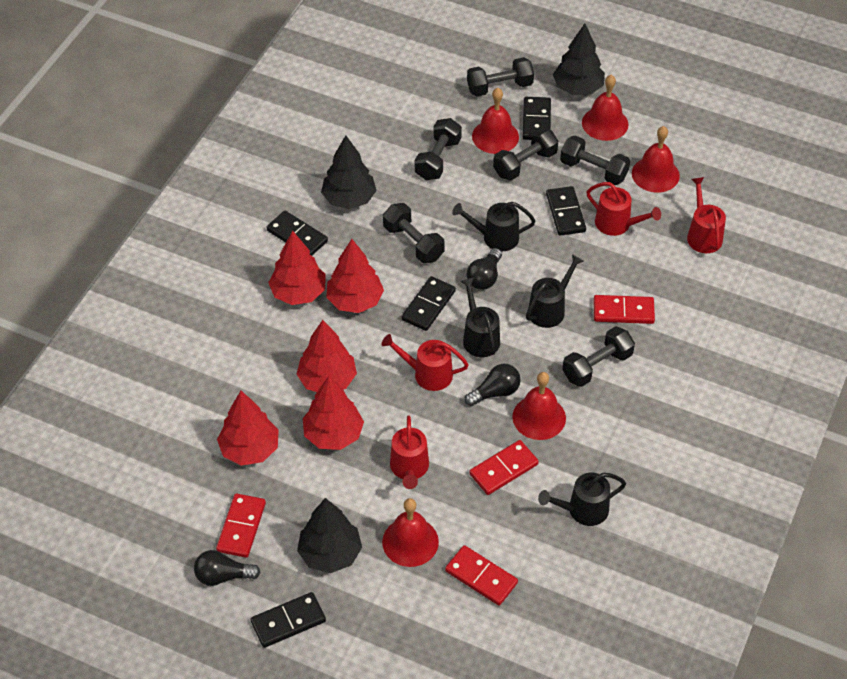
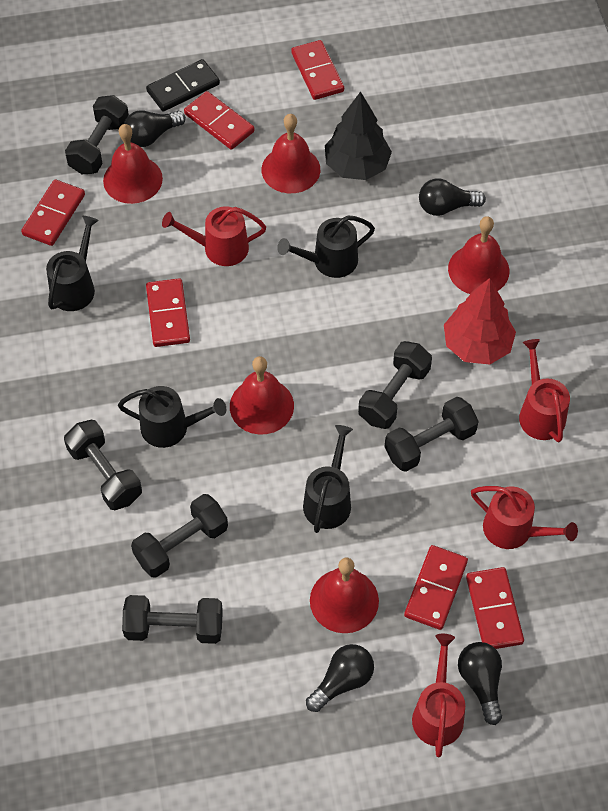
black domino: 5 -> 1
black light bulb: 3 -> 4
black tree: 3 -> 1
red domino: 4 -> 6
red tree: 5 -> 1

